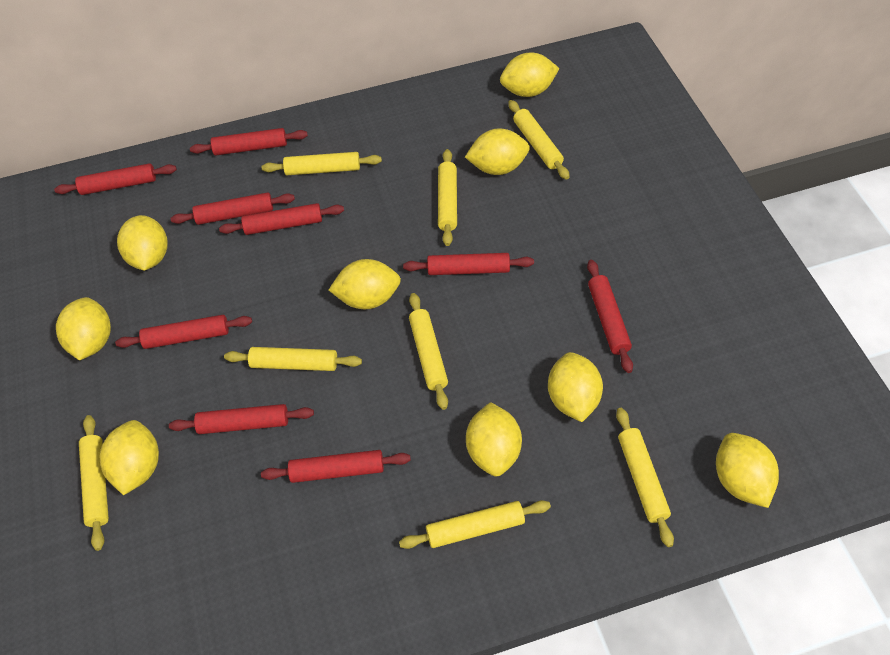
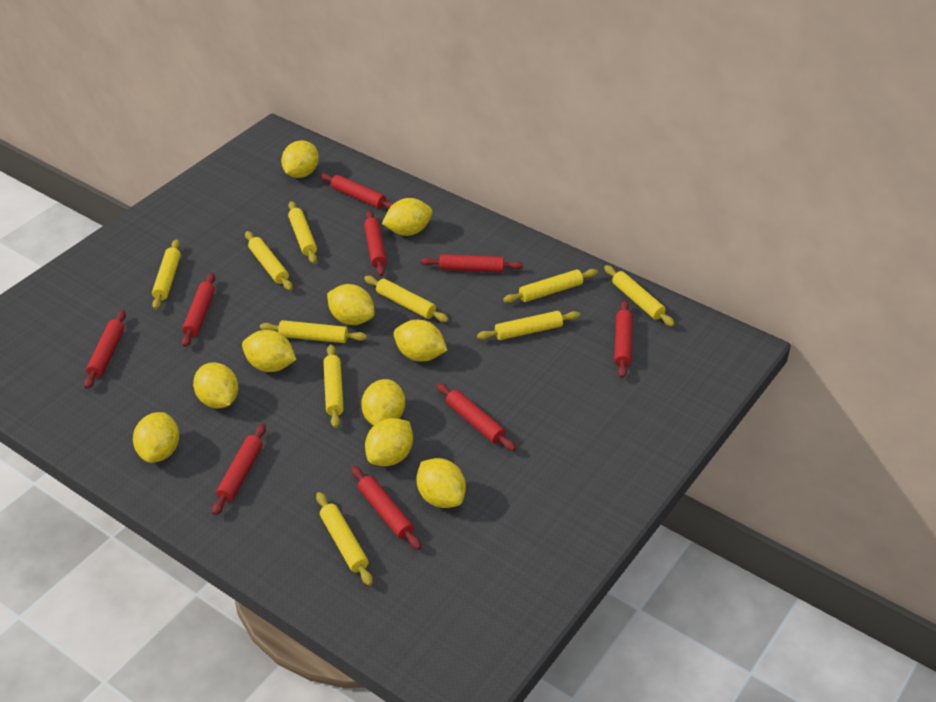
yellow lemon: 9 -> 10
yellow rolling pin: 8 -> 10

